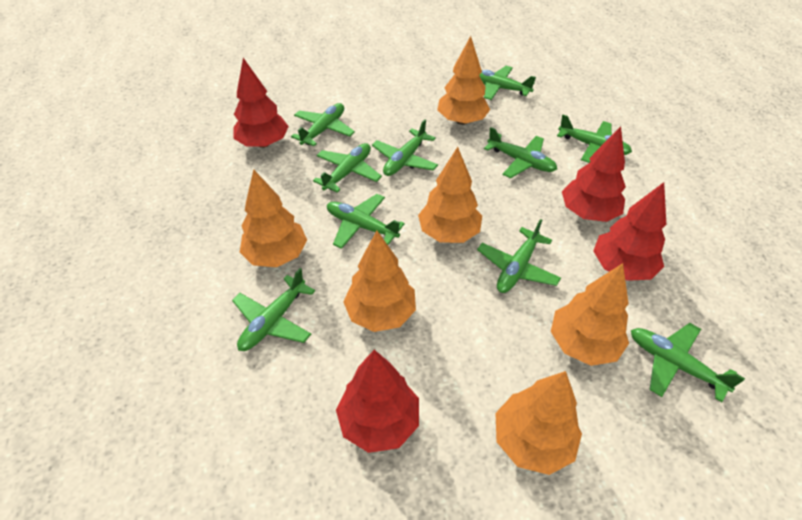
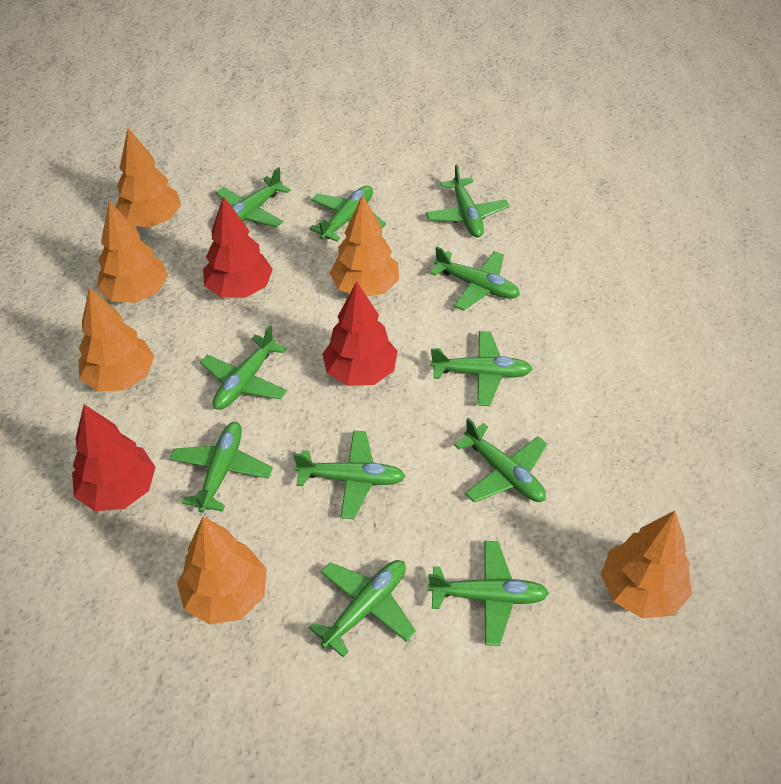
green plane: 10 -> 11
red tree: 4 -> 3

